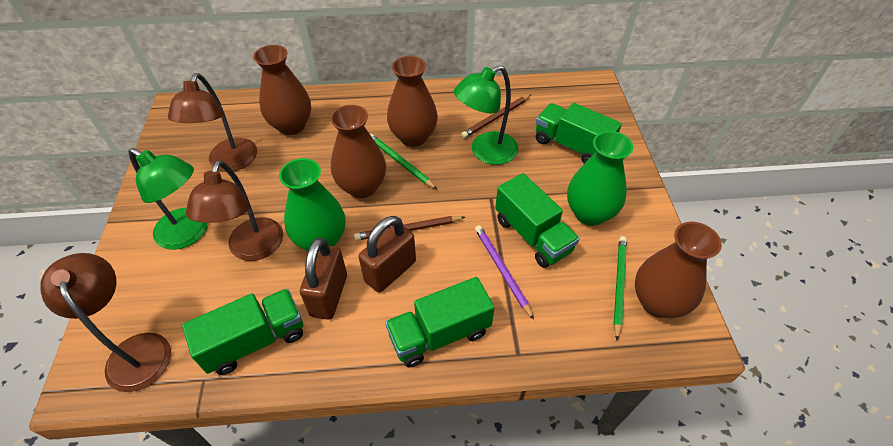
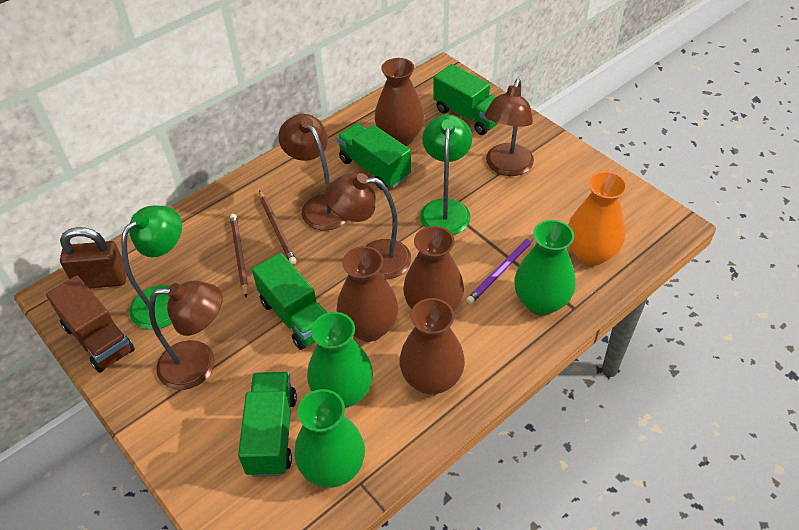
brown lamp: 3 -> 4
brown padlock: 2 -> 1
brown truck: 0 -> 1
green pencil: 2 -> 0
green vase: 2 -> 3
orange vase: 0 -> 1

